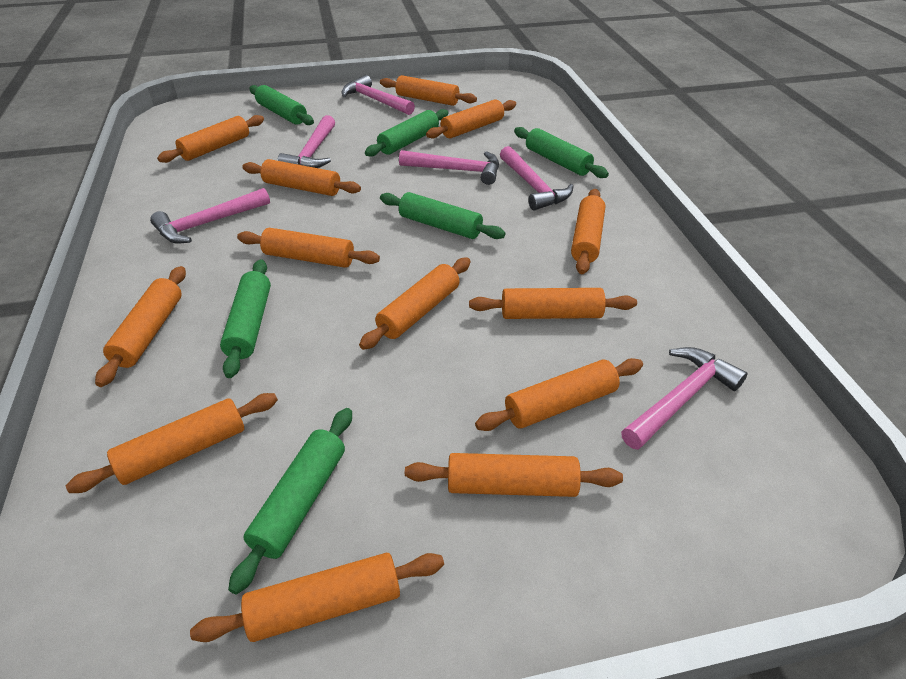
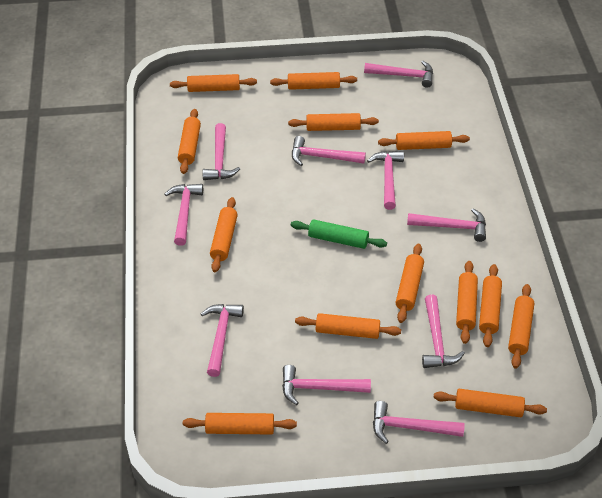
green rolling pin: 6 -> 1
pink hammer: 6 -> 10

